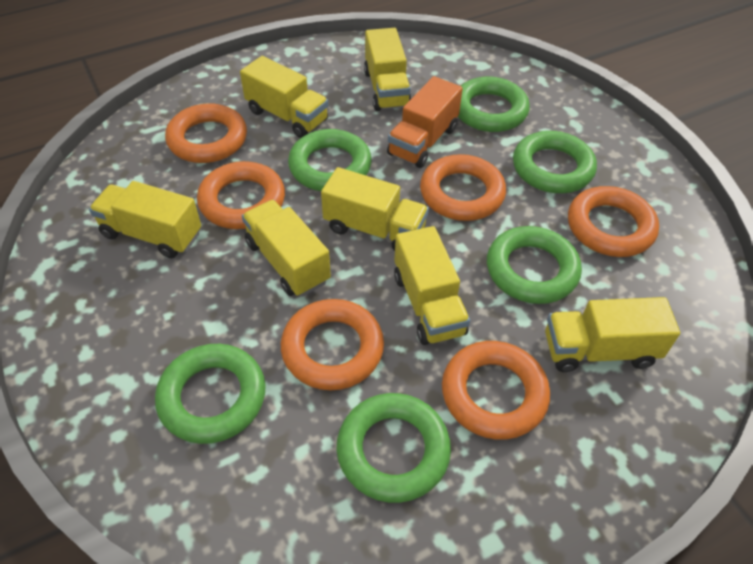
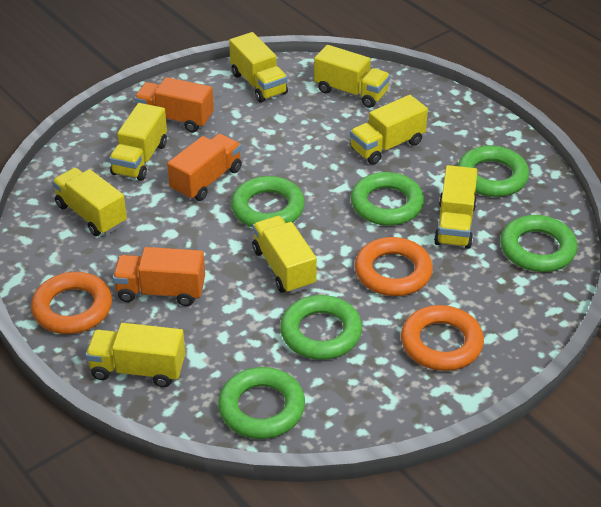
orange ring: 6 -> 3
orange truck: 1 -> 3
yellow truck: 7 -> 8

